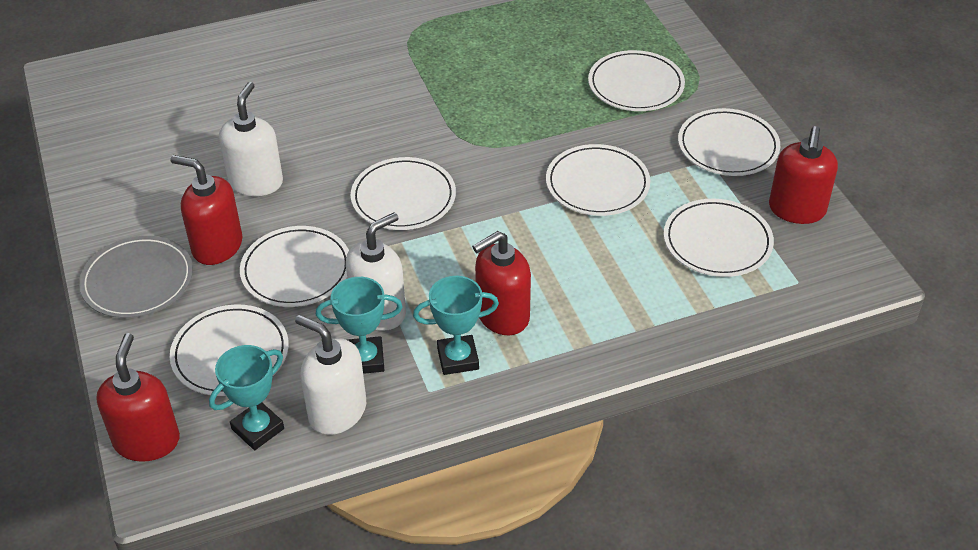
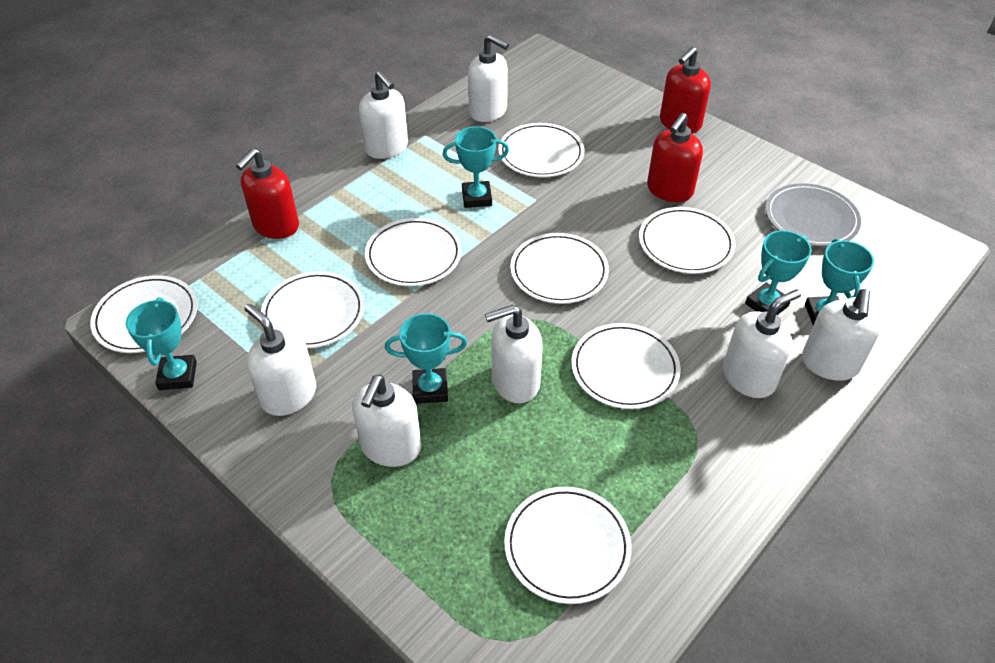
red soap dispenser: 4 -> 3
turquoise trophy: 3 -> 5
white plate: 7 -> 8
white soap dispenser: 3 -> 7

